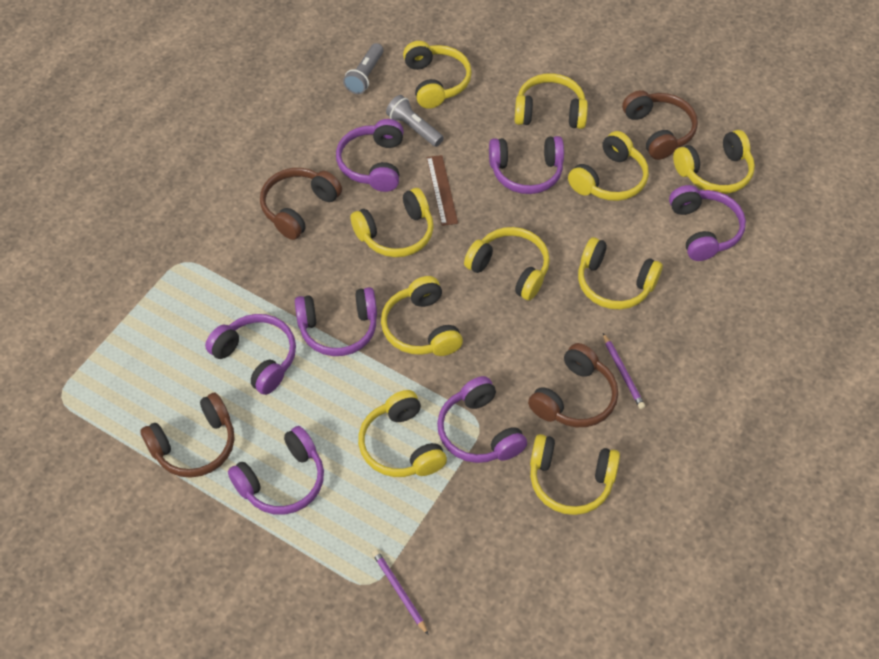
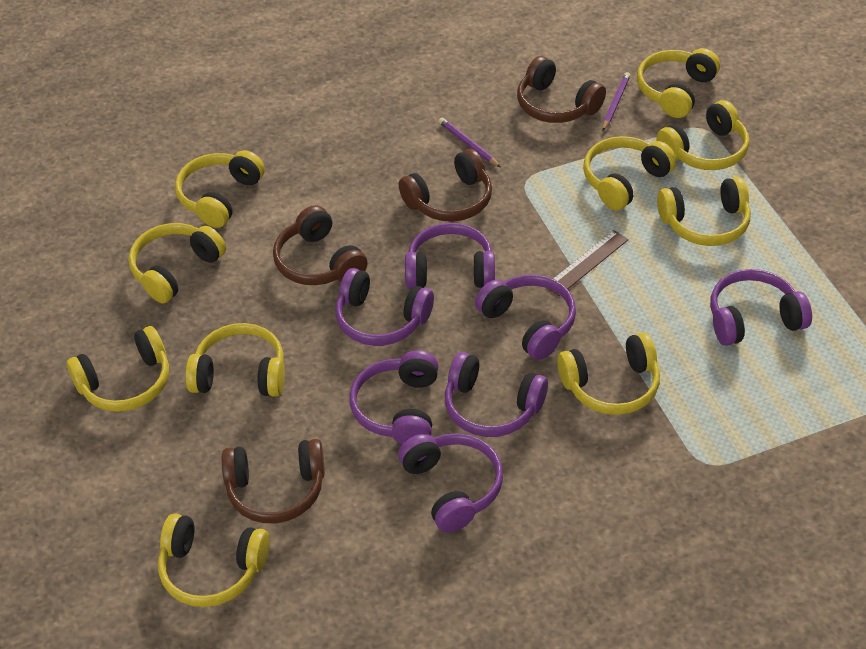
grey flashlight: 2 -> 0

